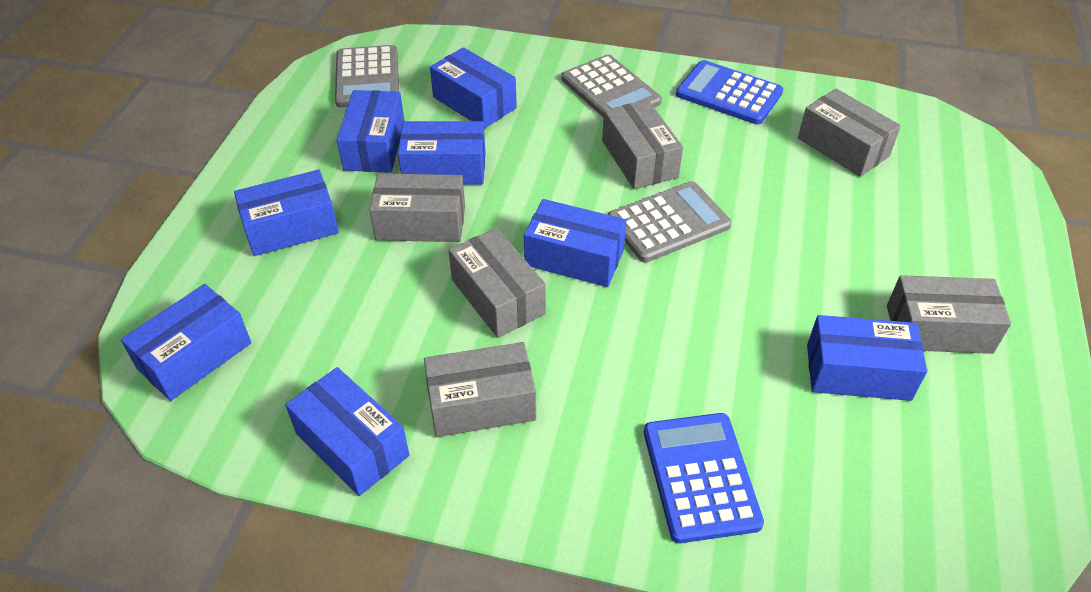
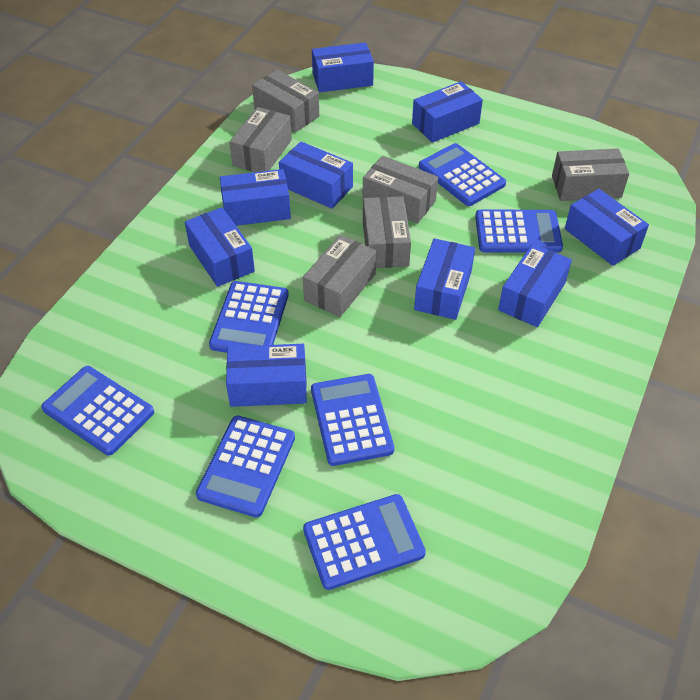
blue box: 8 -> 9
blue calculator: 2 -> 7
grey calculator: 3 -> 0

